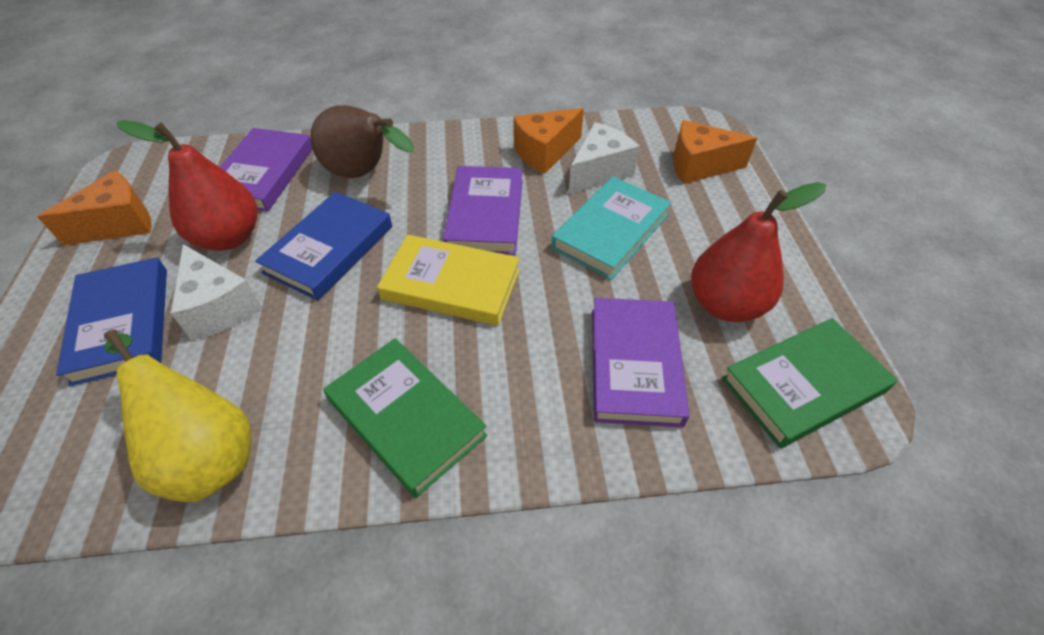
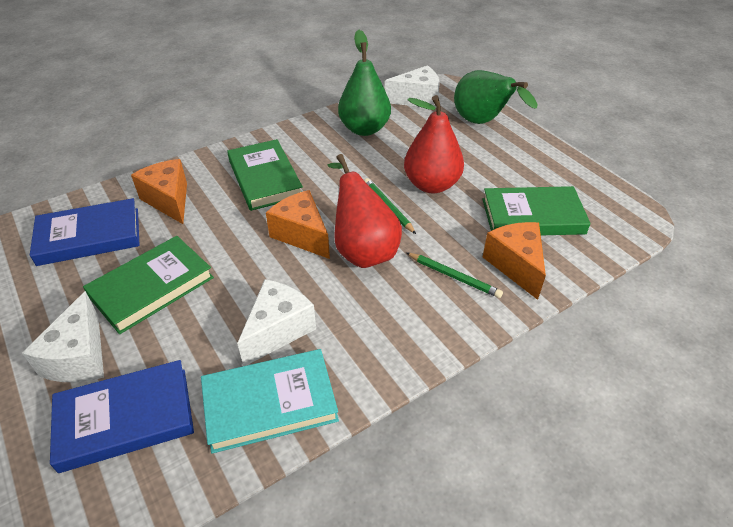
brown pear: 1 -> 0
green book: 2 -> 3
green pear: 0 -> 2
green pencil: 0 -> 2
purple book: 3 -> 0
white cheese: 2 -> 3
yellow book: 1 -> 0
yellow pear: 1 -> 0

